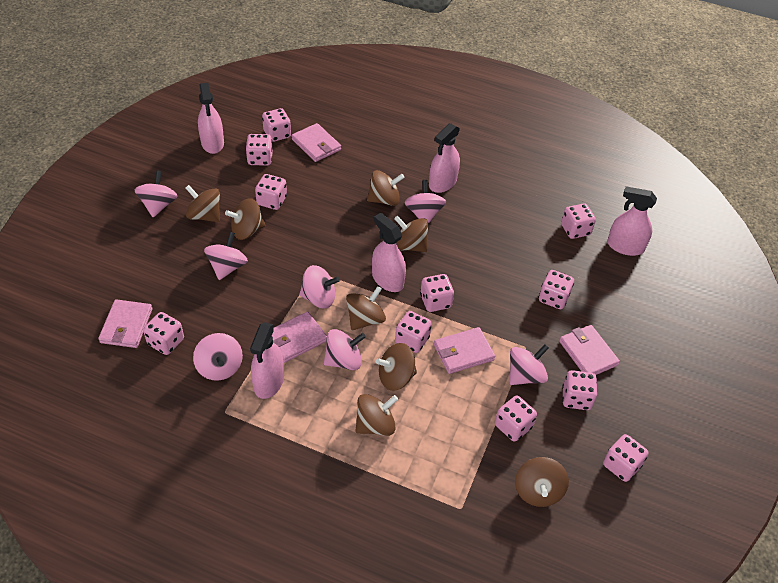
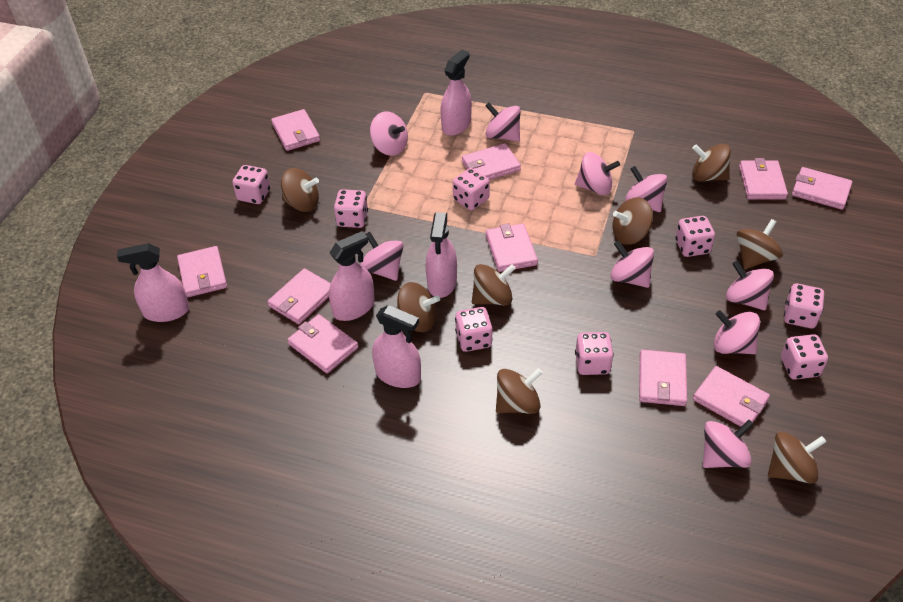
pink dice: 11 -> 8
pink spinning top: 7 -> 9
pink wallet: 5 -> 10

